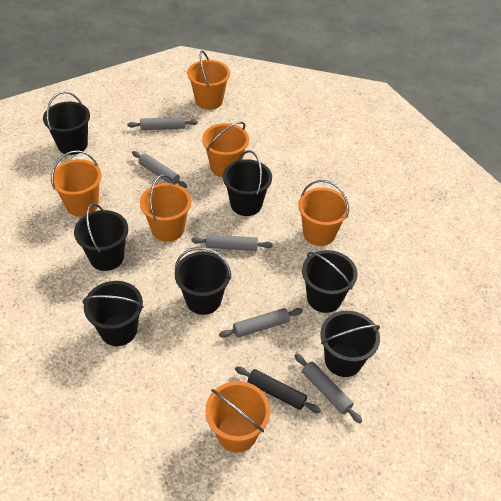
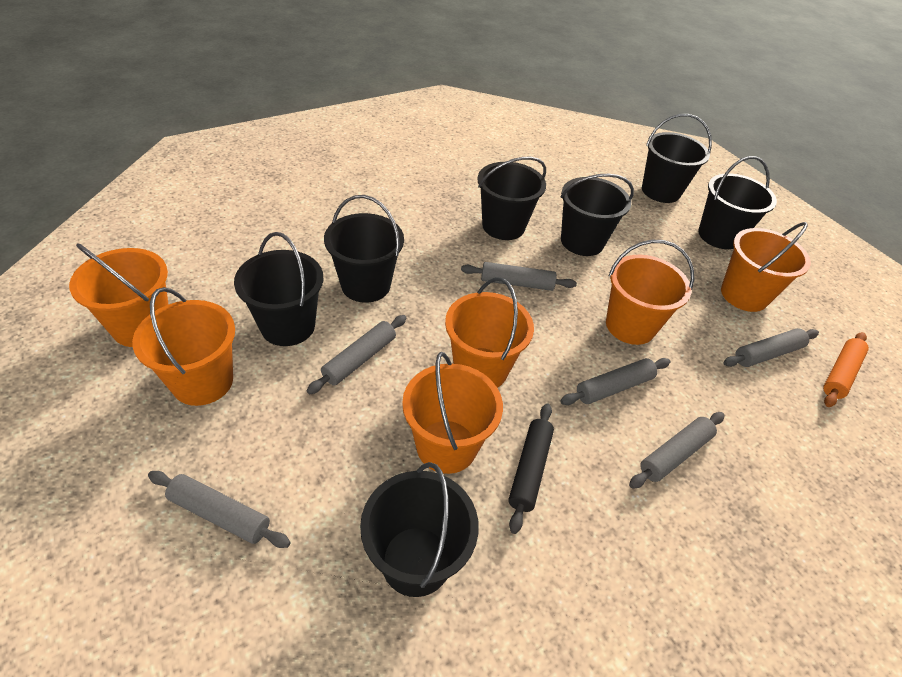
grey rolling pin: 5 -> 6
orange rolling pin: 0 -> 1

